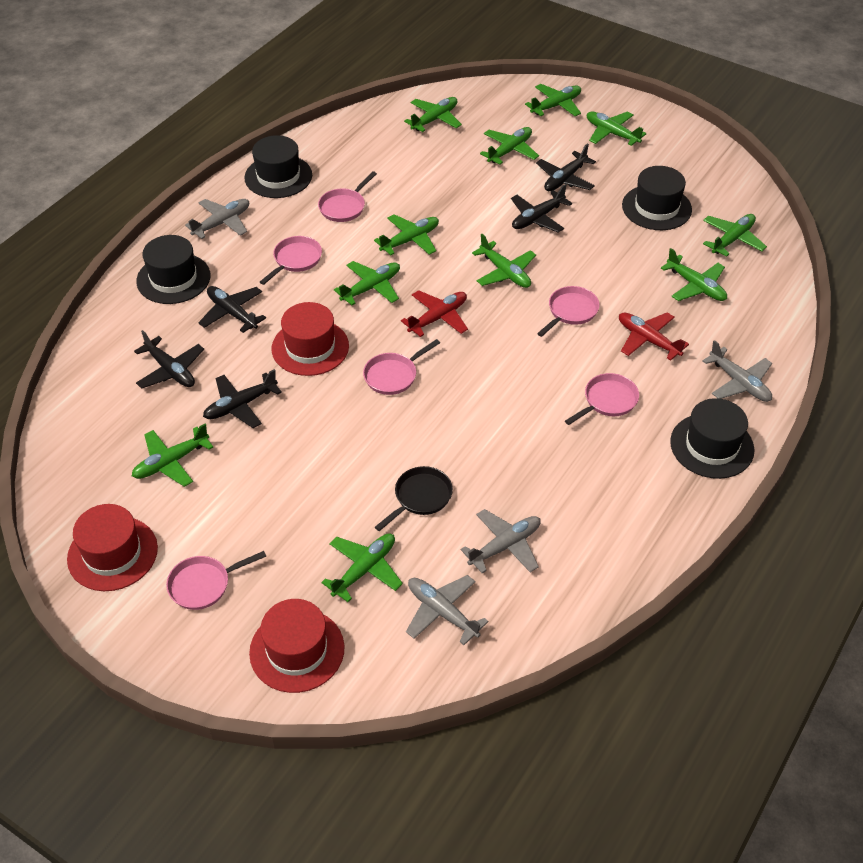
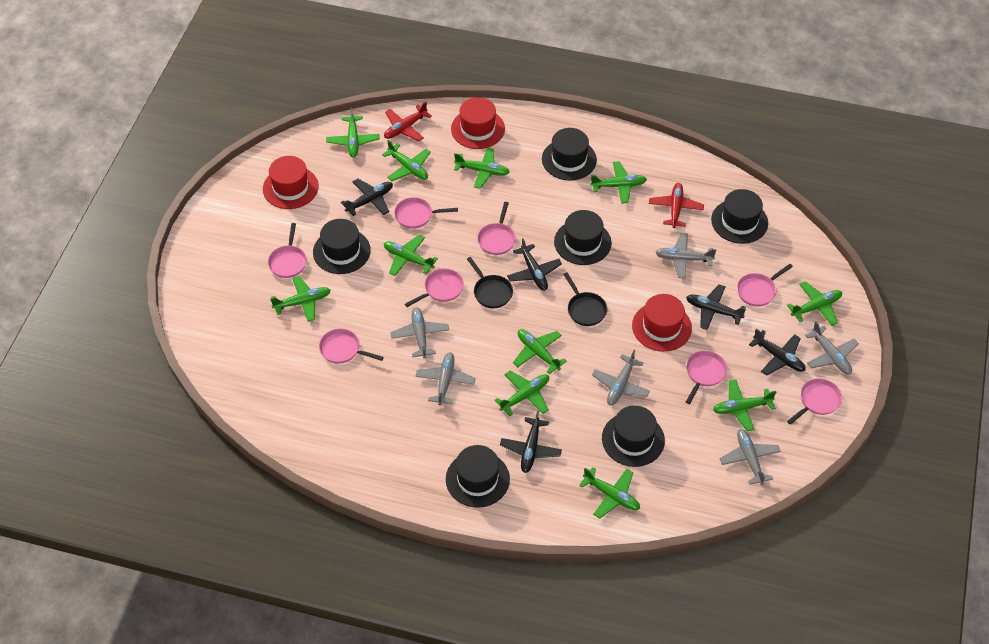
black hat: 4 -> 6
black pan: 1 -> 2
grey plane: 4 -> 6
pink pan: 6 -> 8

